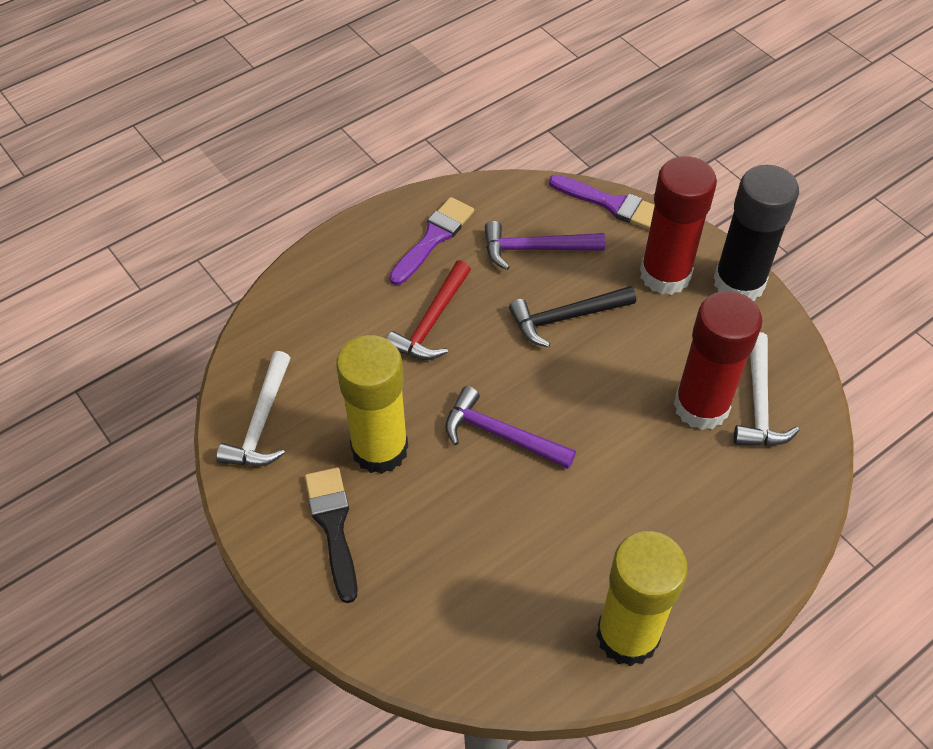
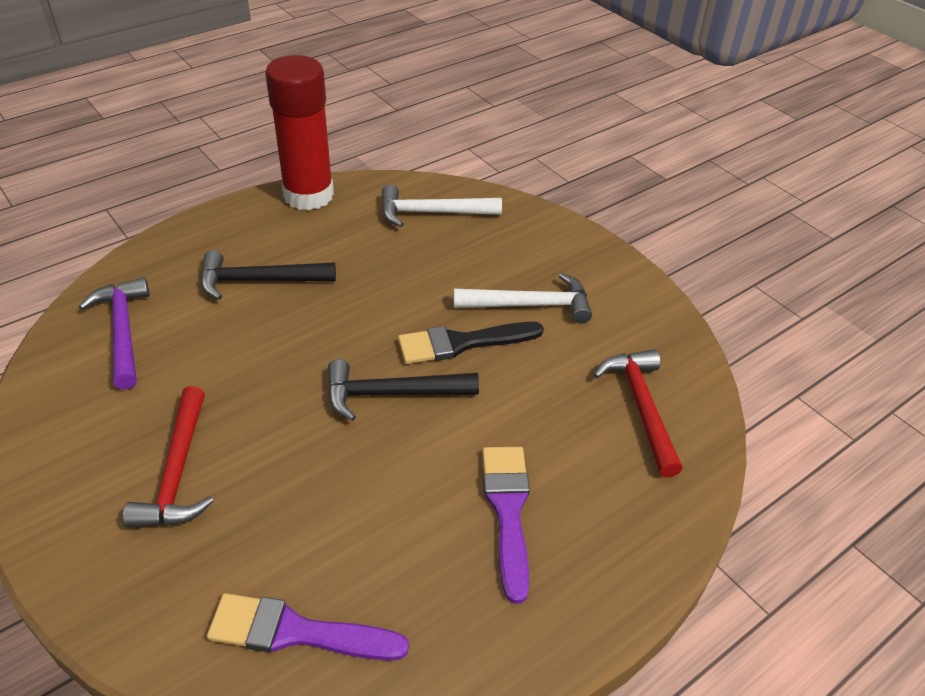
black glue stick: 1 -> 0
black hammer: 1 -> 2
purple hammer: 2 -> 1
red glue stick: 2 -> 1
red hammer: 1 -> 2
yellow glue stick: 2 -> 0

